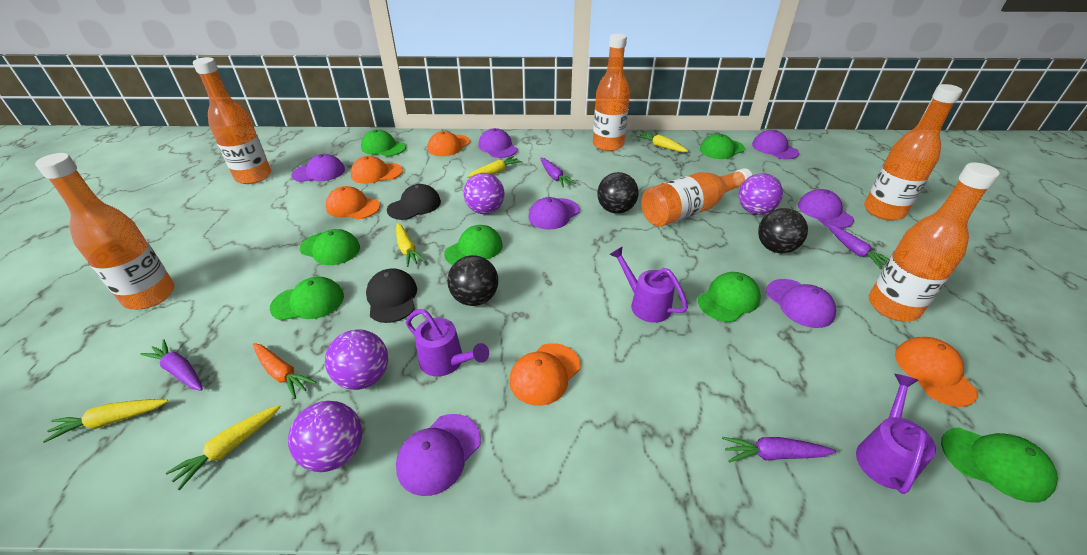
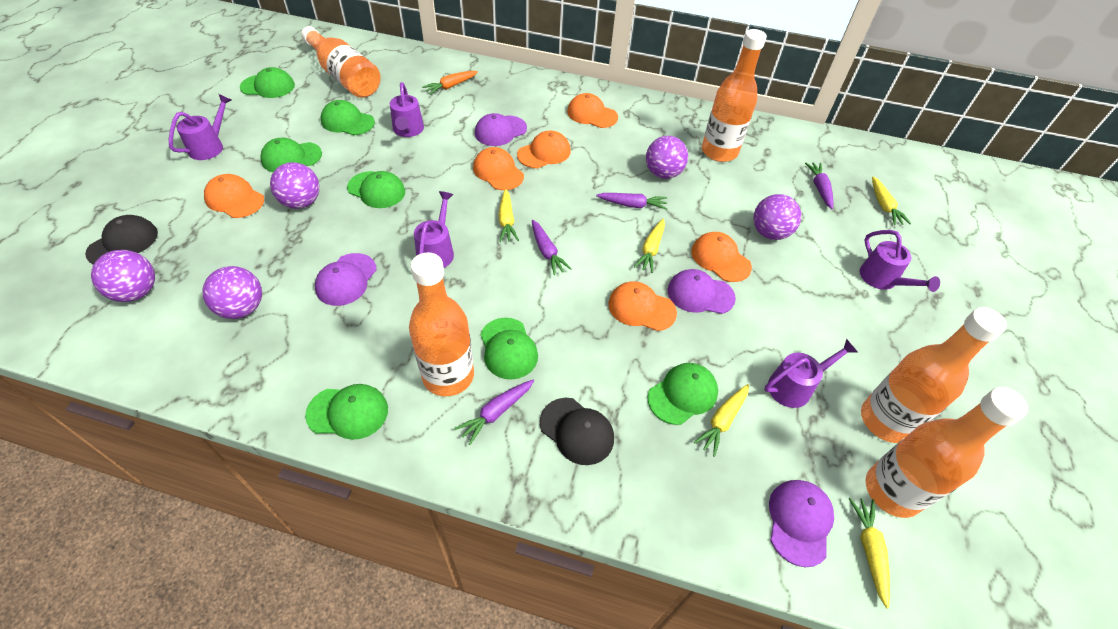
black ball: 3 -> 0
orange bottle: 6 -> 5
orange cap: 5 -> 6
purple ball: 4 -> 5
purple cap: 7 -> 4
purple watering can: 3 -> 5

